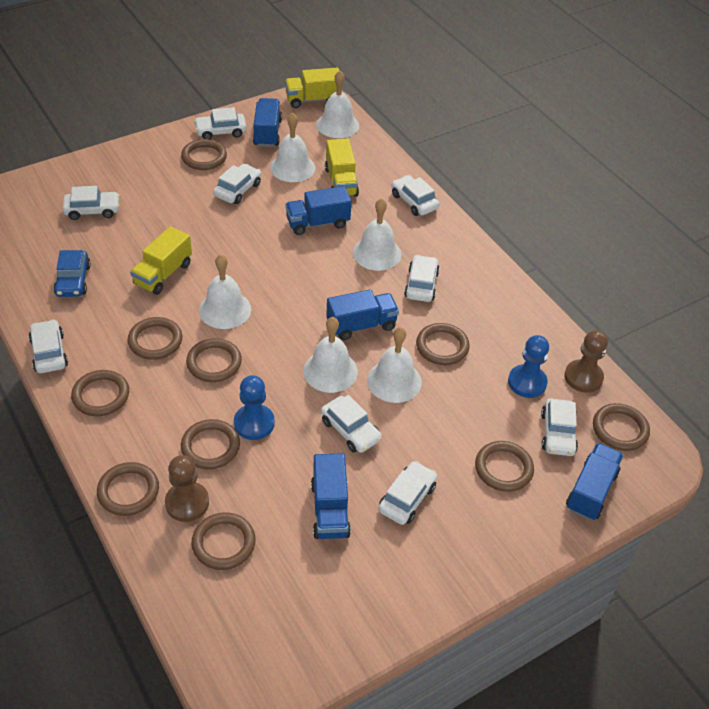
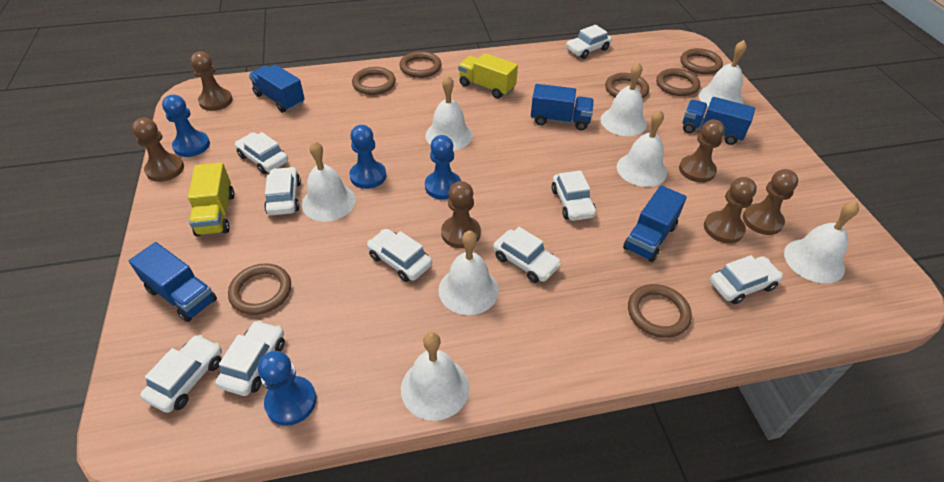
blue car: 1 -> 0
blue pawn: 2 -> 4
brown pawn: 2 -> 6
brown ring: 10 -> 7
white bell: 6 -> 8
yellow truck: 3 -> 2

